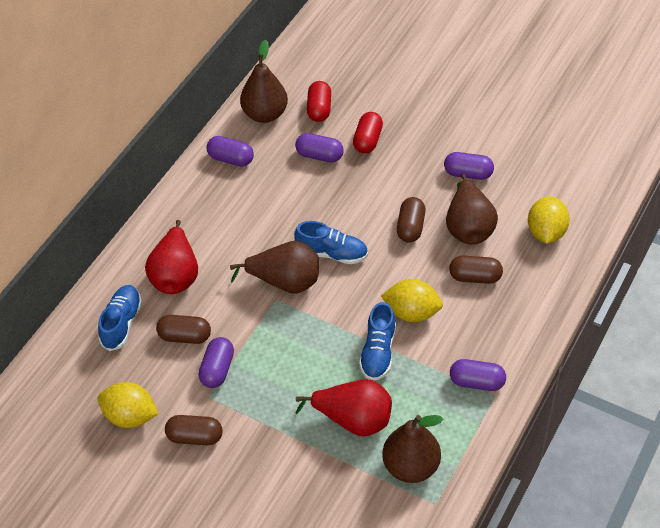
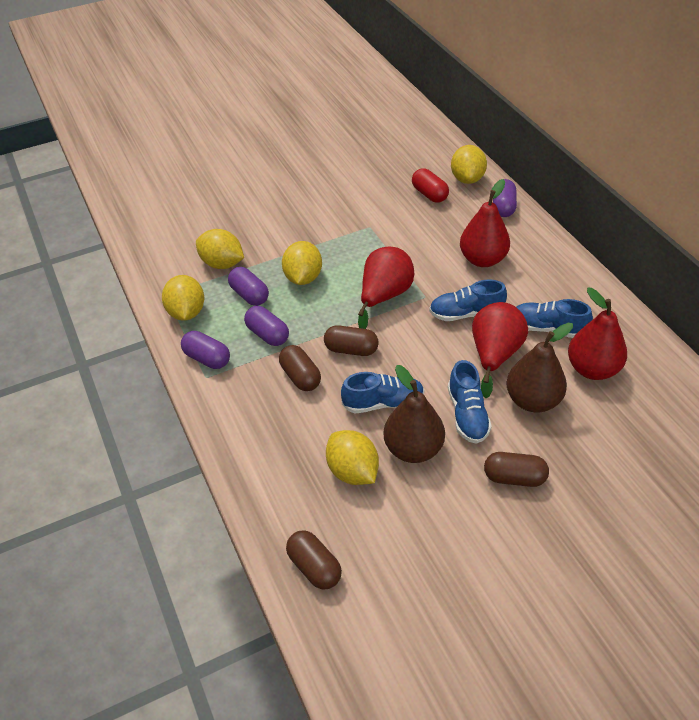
blue shoe: 3 -> 4
brown pear: 4 -> 2
purple capsule: 5 -> 4
red capsule: 2 -> 1
red pear: 2 -> 4
yellow lemon: 3 -> 5

